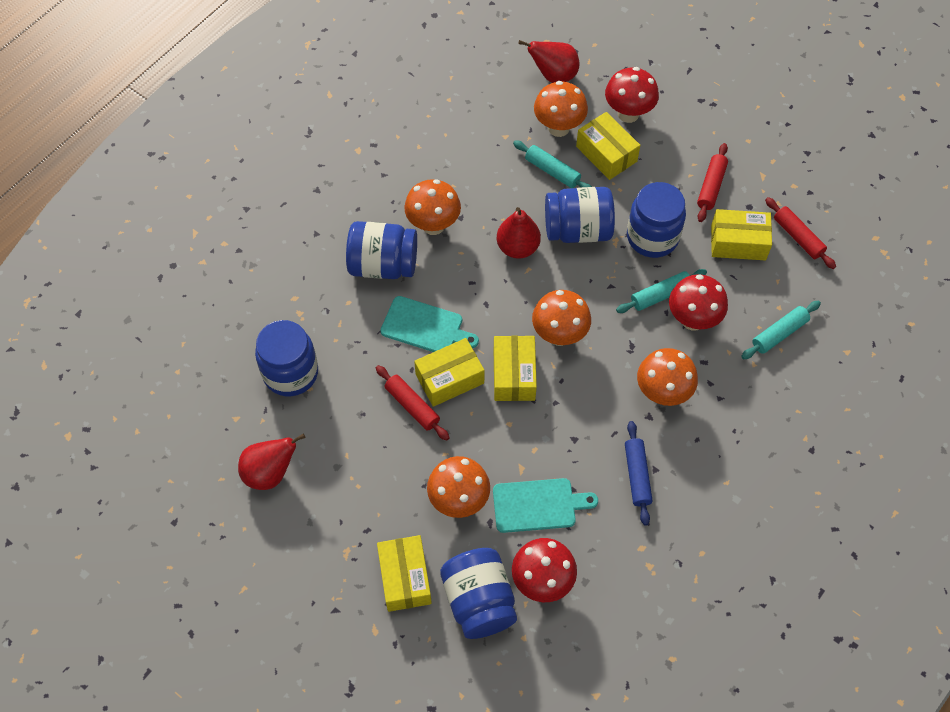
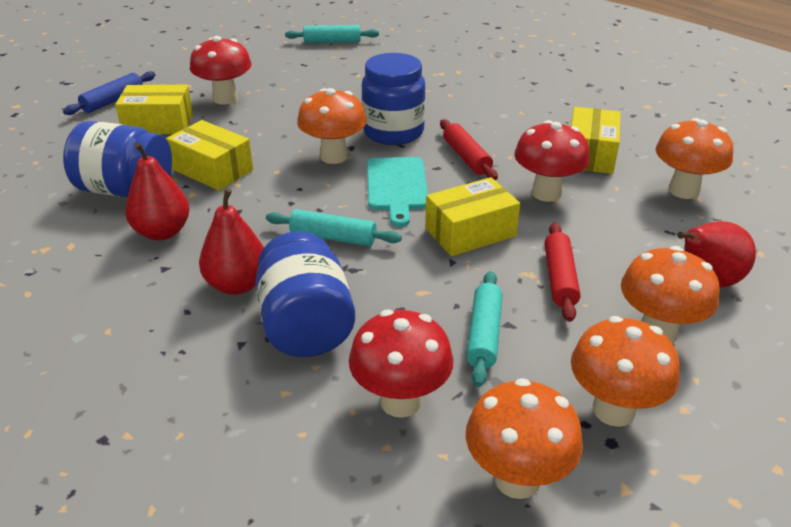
blue jar: 5 -> 3
red rolling pin: 3 -> 2
turquoise cutting board: 2 -> 1
yellow box: 5 -> 4

